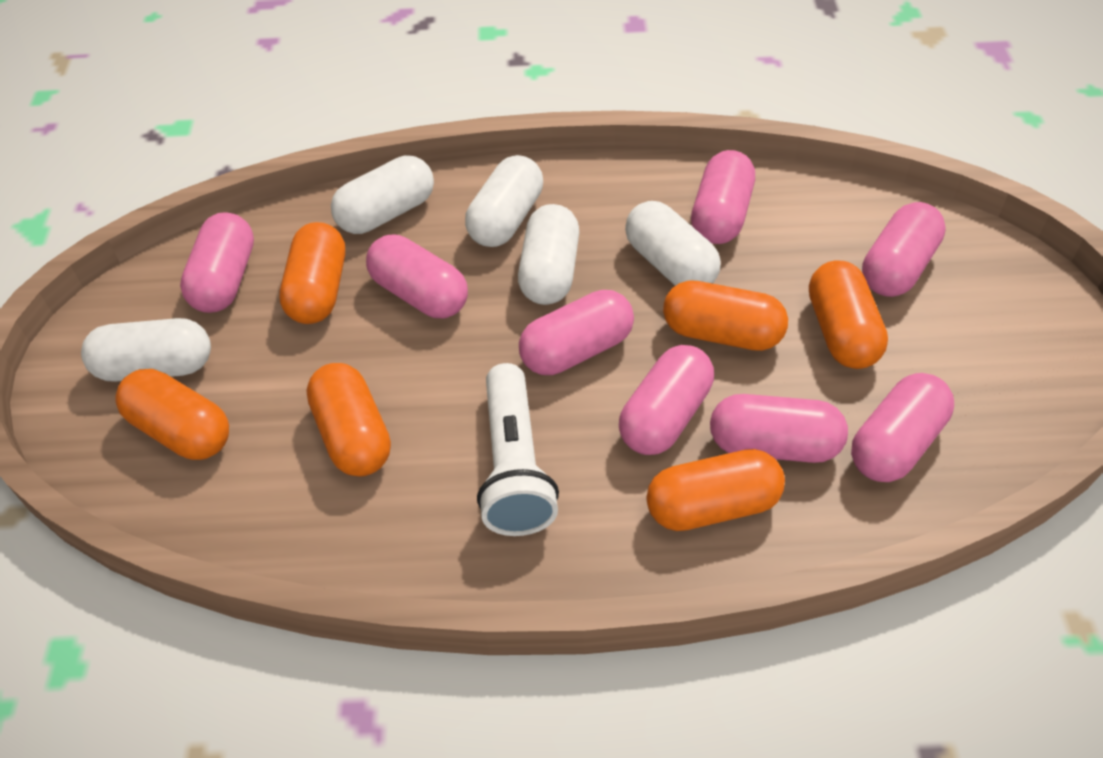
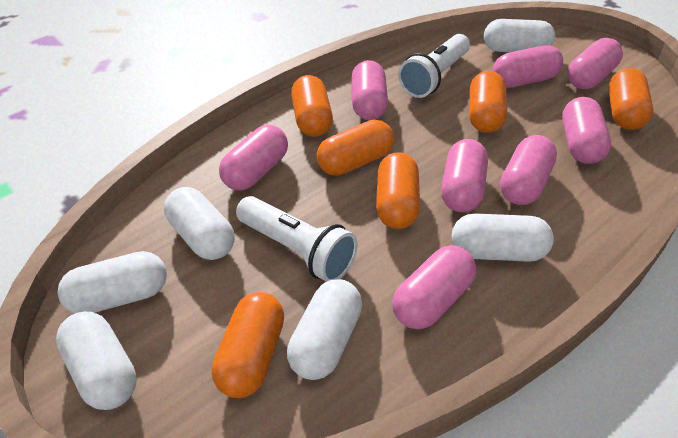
white capsule: 5 -> 6
white flashlight: 1 -> 2

